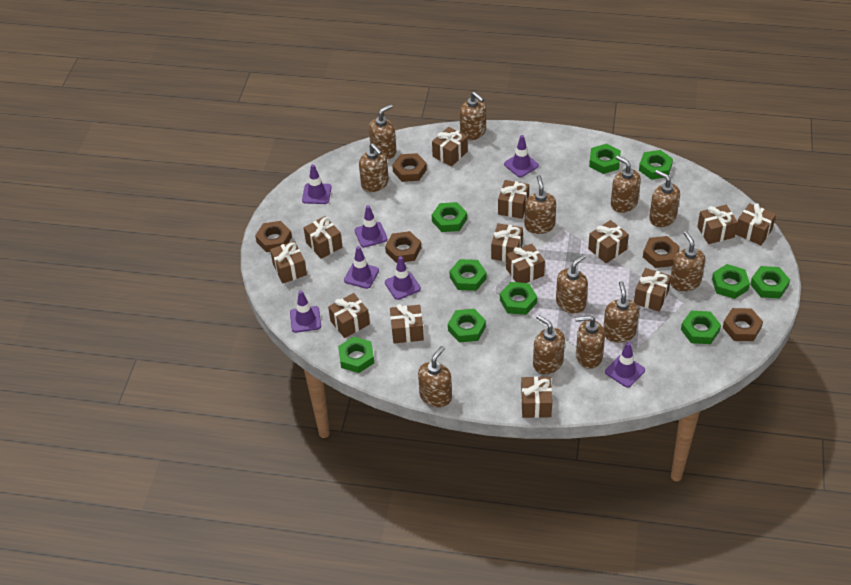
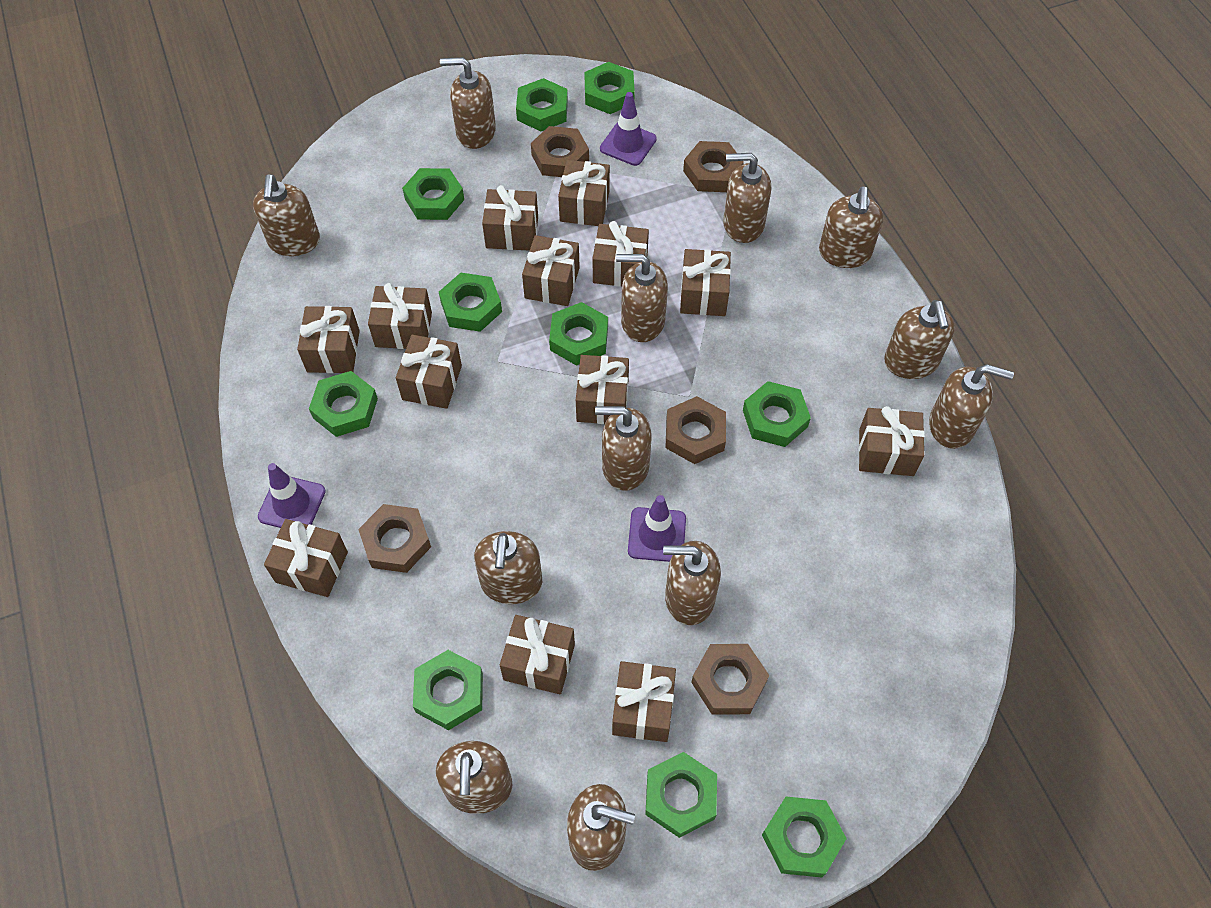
purple traffic cone: 7 -> 3

